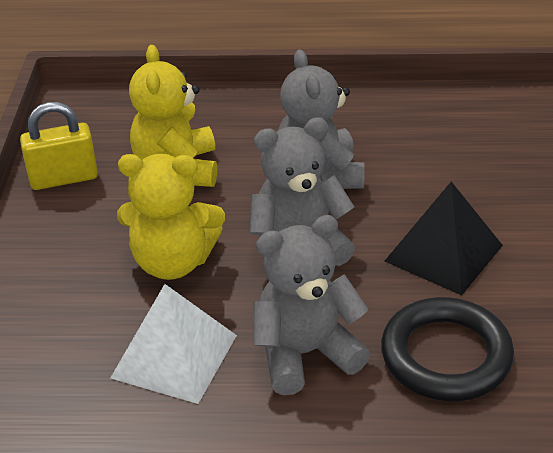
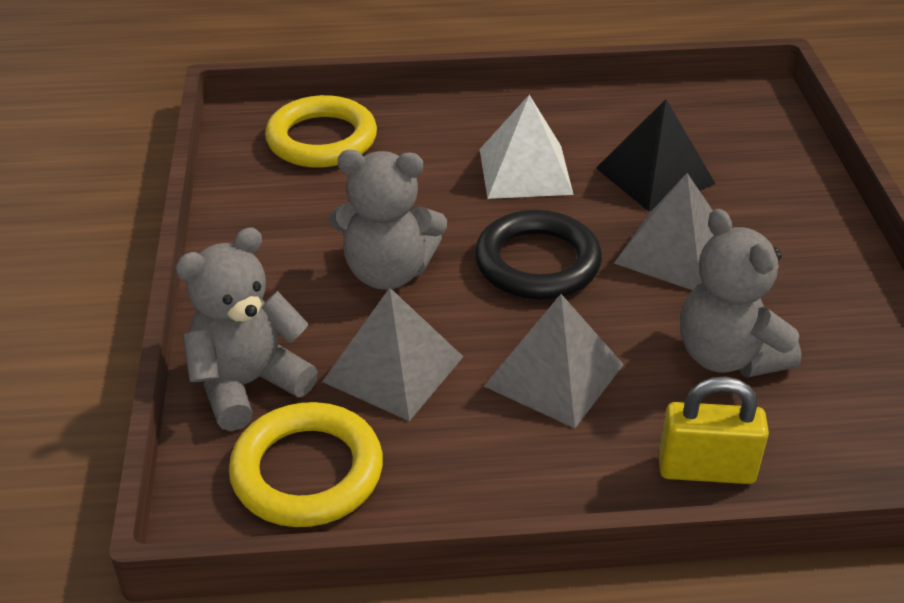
grey pyramid: 0 -> 3
yellow ring: 0 -> 2
yellow teddy bear: 2 -> 0

